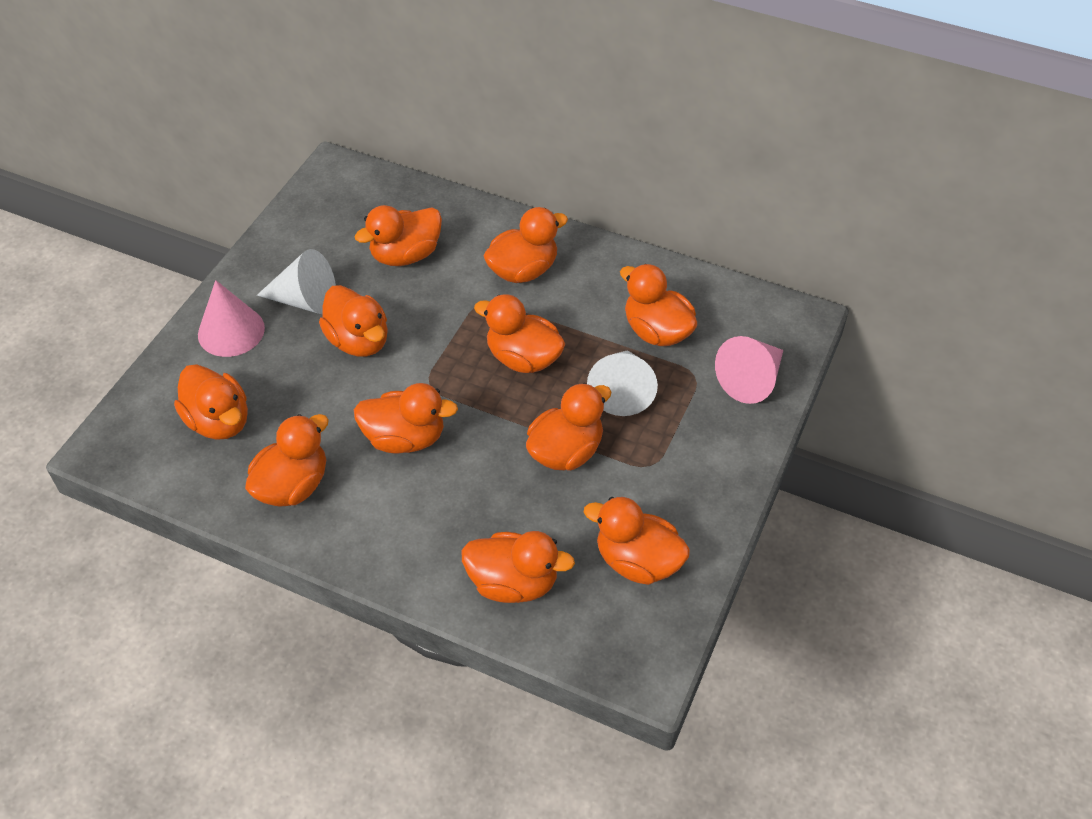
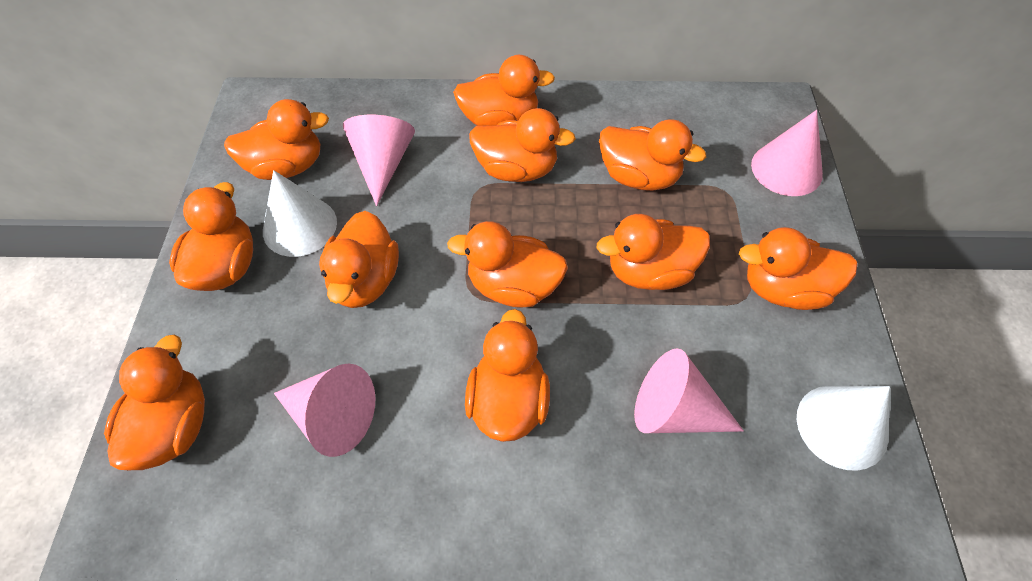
pink cone: 2 -> 4

